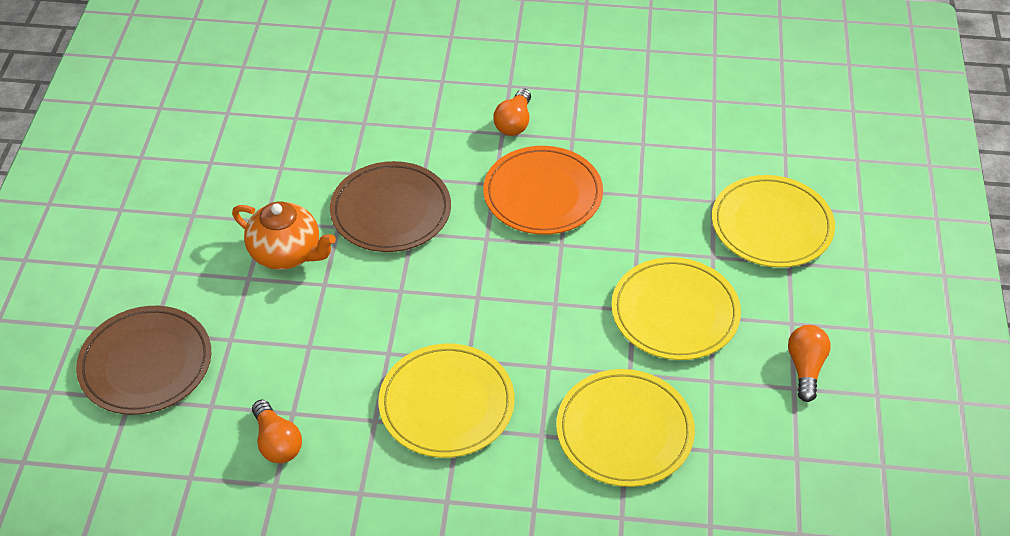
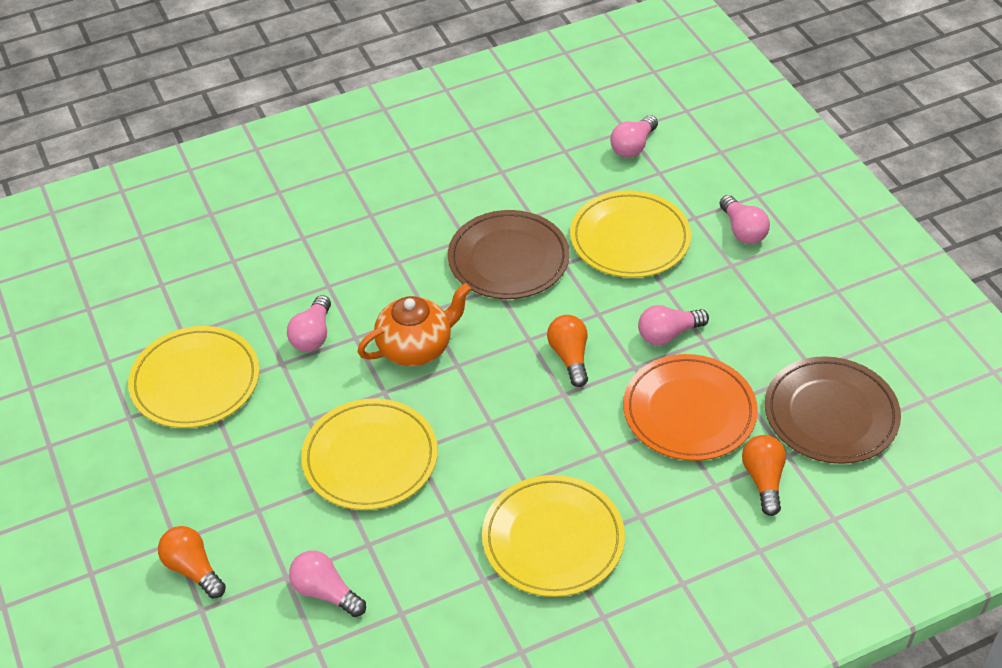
pink light bulb: 0 -> 5

